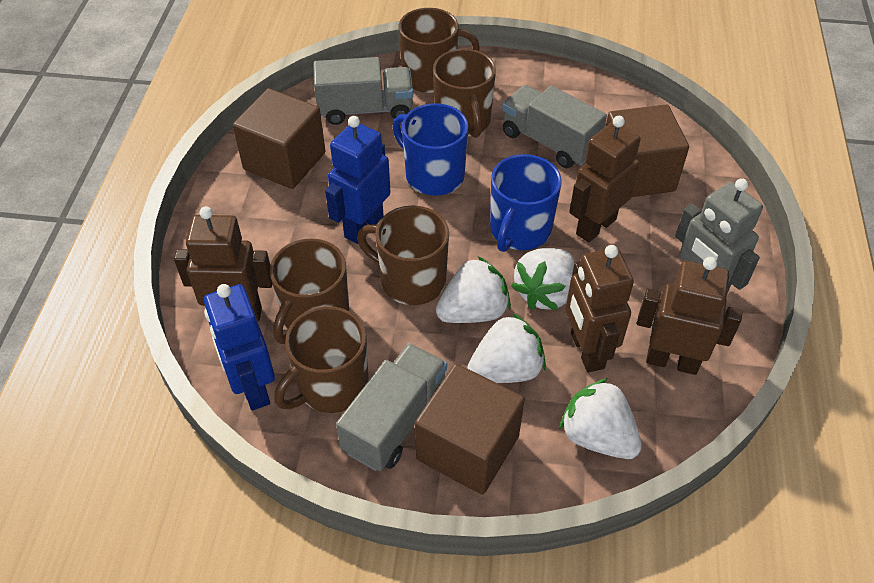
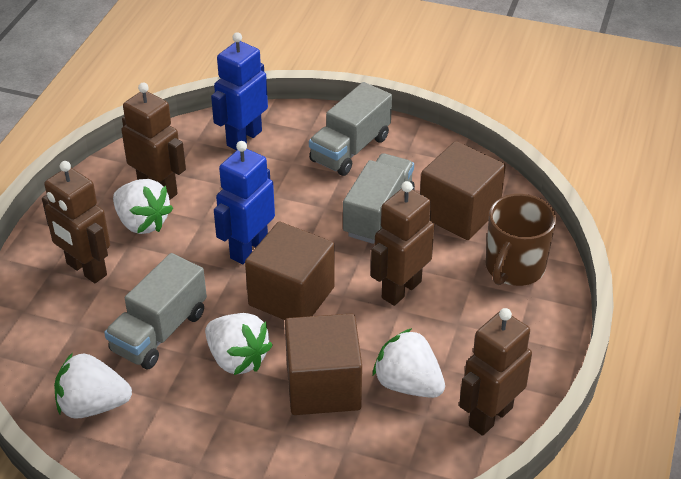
blue mug: 2 -> 0
brown mug: 5 -> 1
grey robot: 1 -> 0

